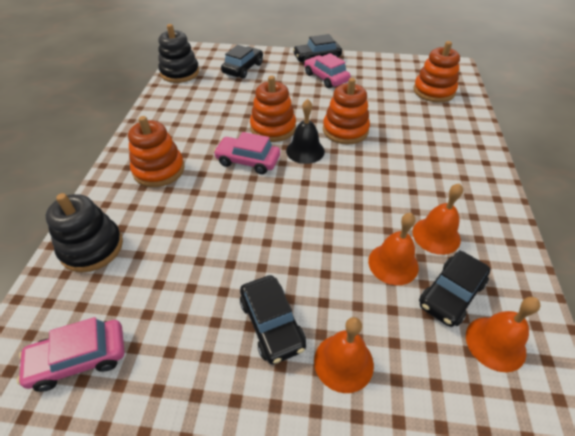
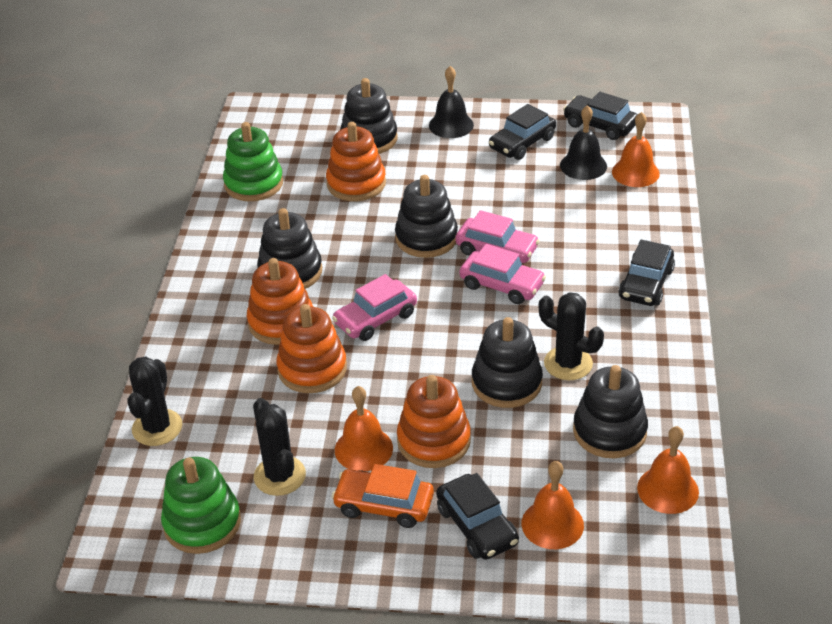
black bell: 1 -> 2
black cactus: 0 -> 3
black stacking toy: 2 -> 5
green stacking toy: 0 -> 2
orange car: 0 -> 1

